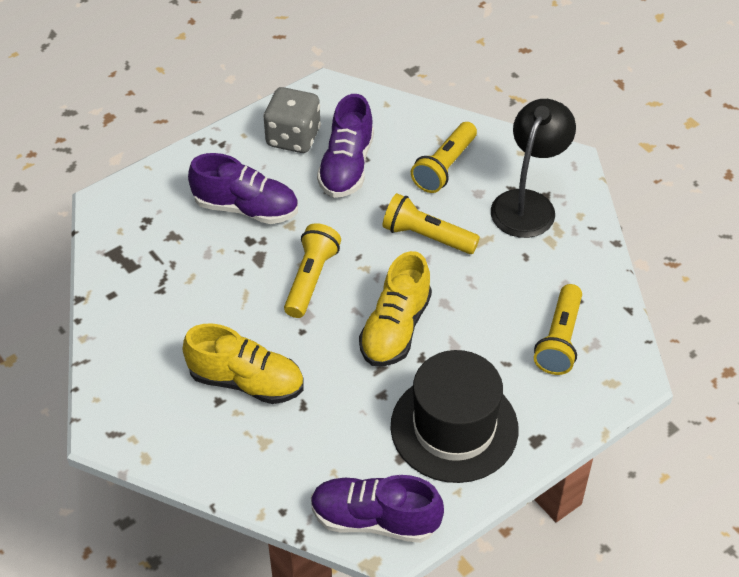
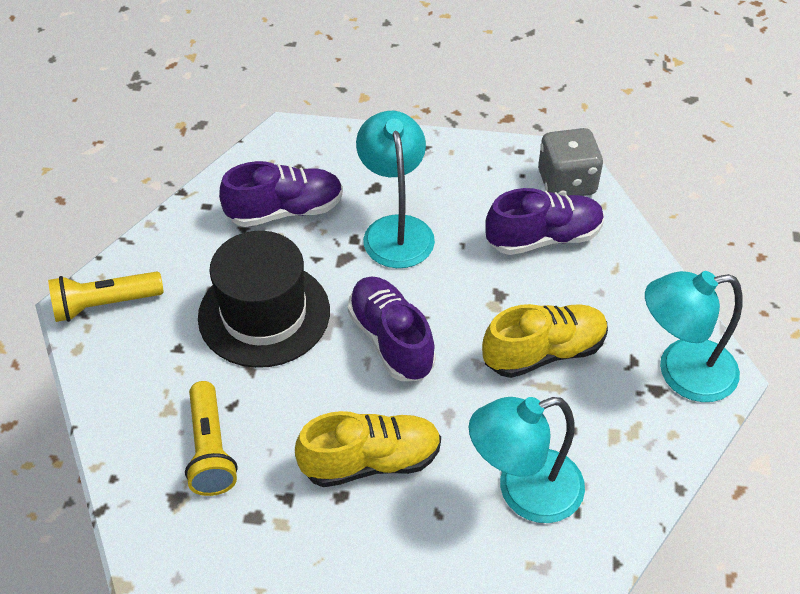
black lamp: 1 -> 0
turquoise lamp: 0 -> 3
yellow flashlight: 4 -> 2

